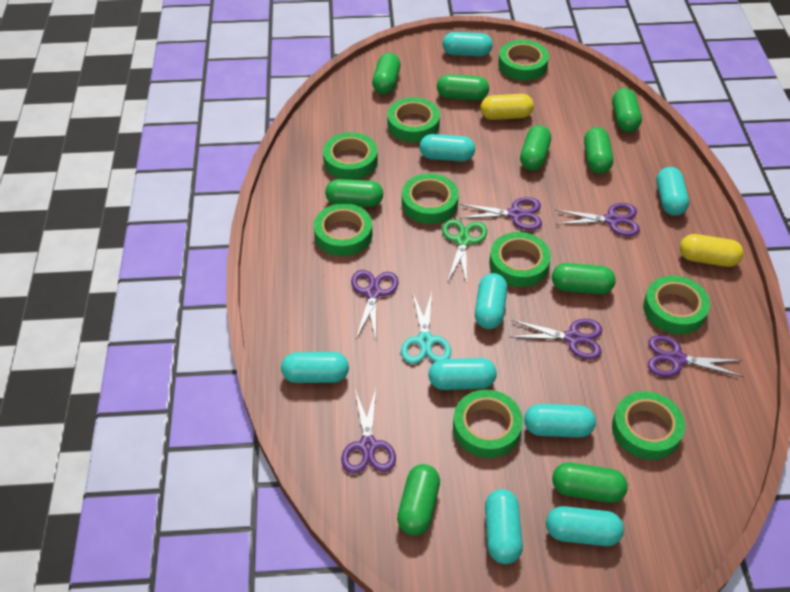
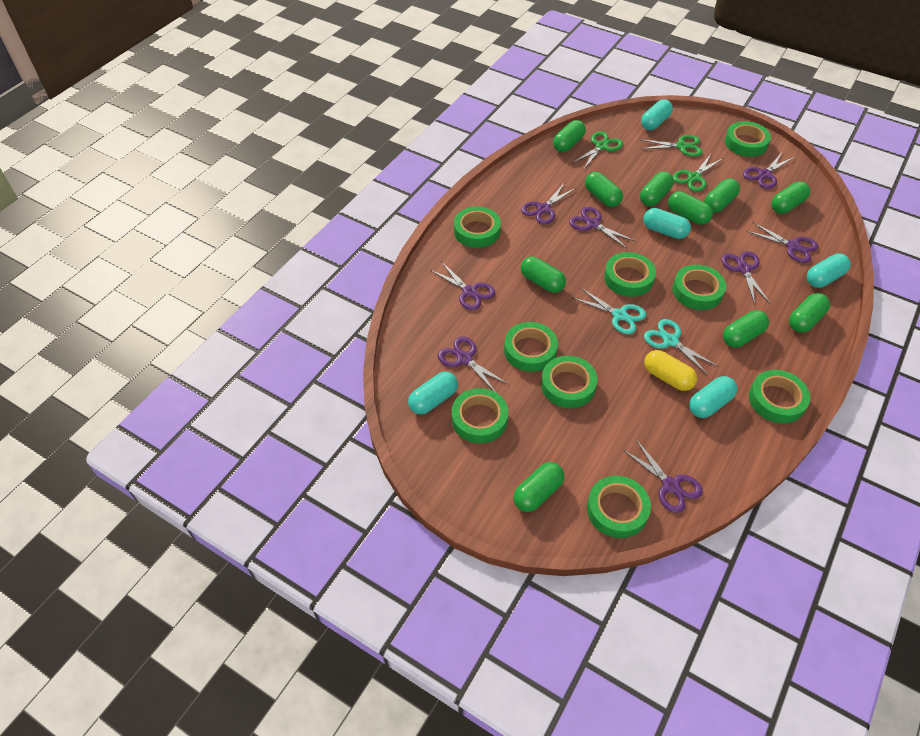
green capsule: 9 -> 10
green scissors: 1 -> 3
purple scissors: 6 -> 8
turquoise capsule: 9 -> 5
turquoise scissors: 1 -> 2
yellow capsule: 2 -> 1

